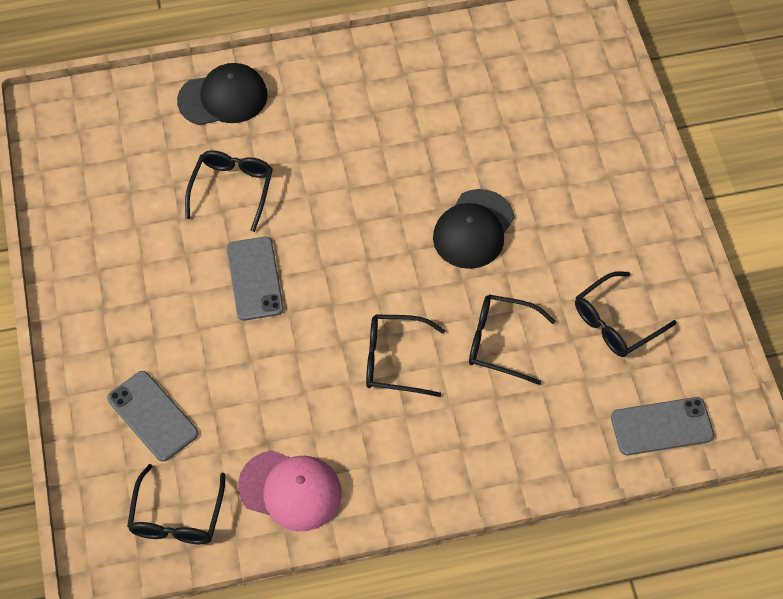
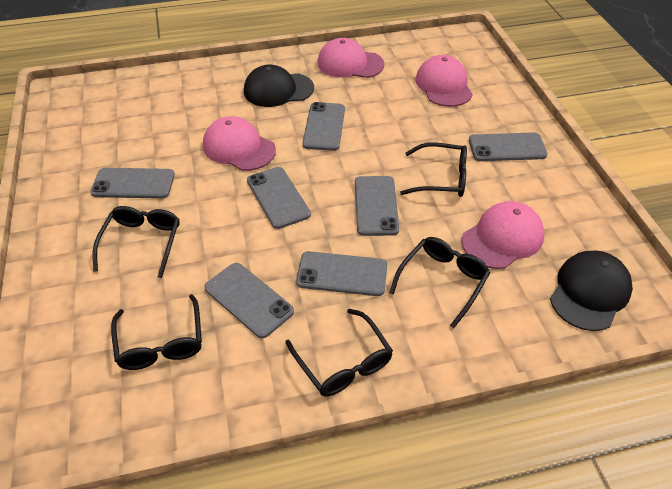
grey phone: 3 -> 7
pink cap: 1 -> 4

